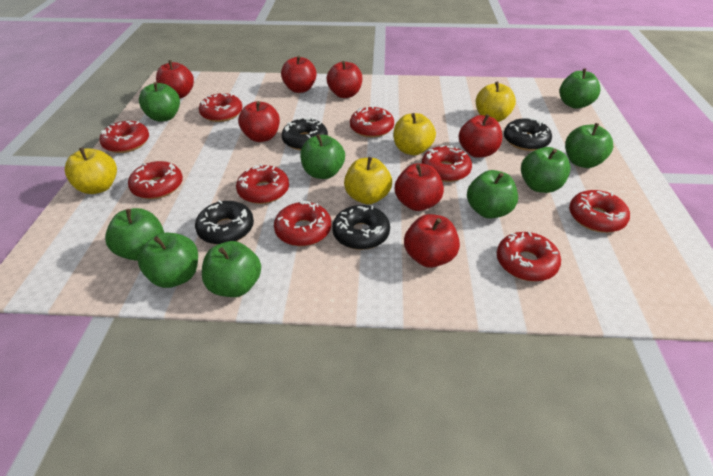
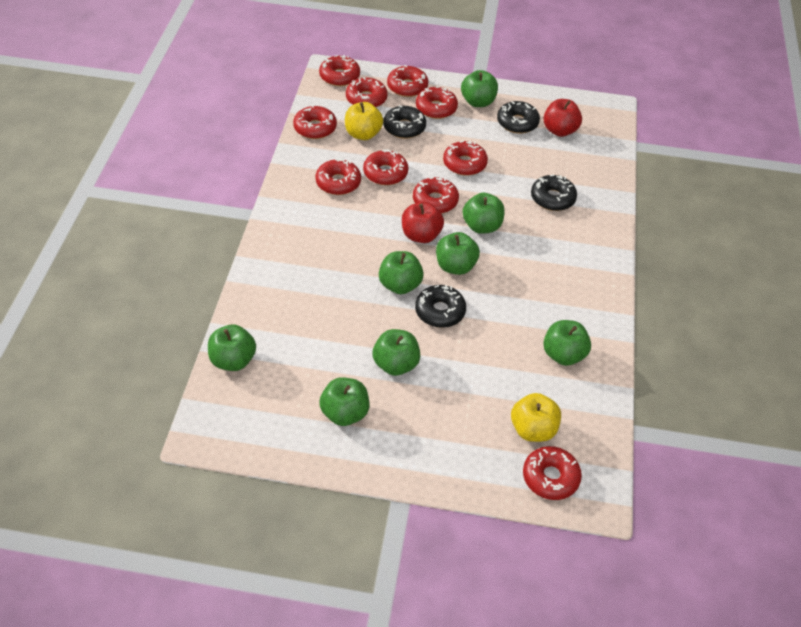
green apple: 9 -> 8
red apple: 7 -> 2
red donut: 9 -> 10
yellow apple: 4 -> 2

